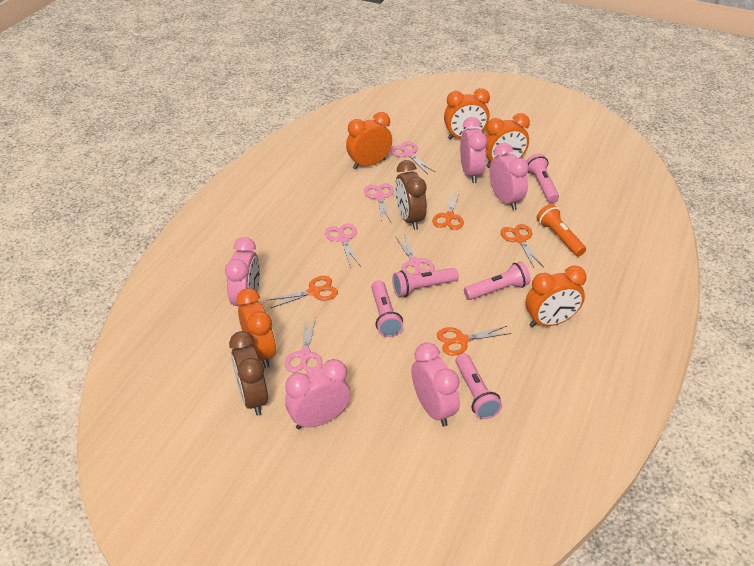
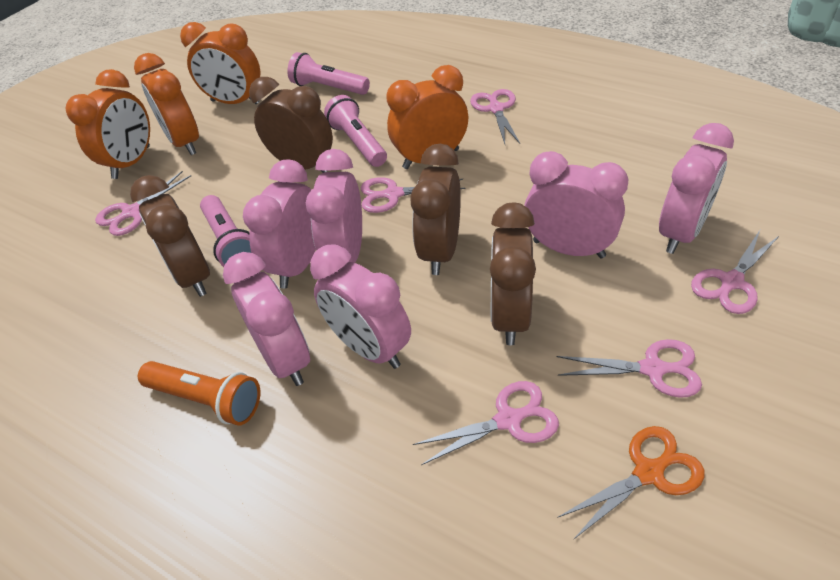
brown clock: 2 -> 4
orange clock: 5 -> 4
orange scissors: 4 -> 1
pink clock: 5 -> 6
pink flashlight: 5 -> 3
pink scissors: 5 -> 6

